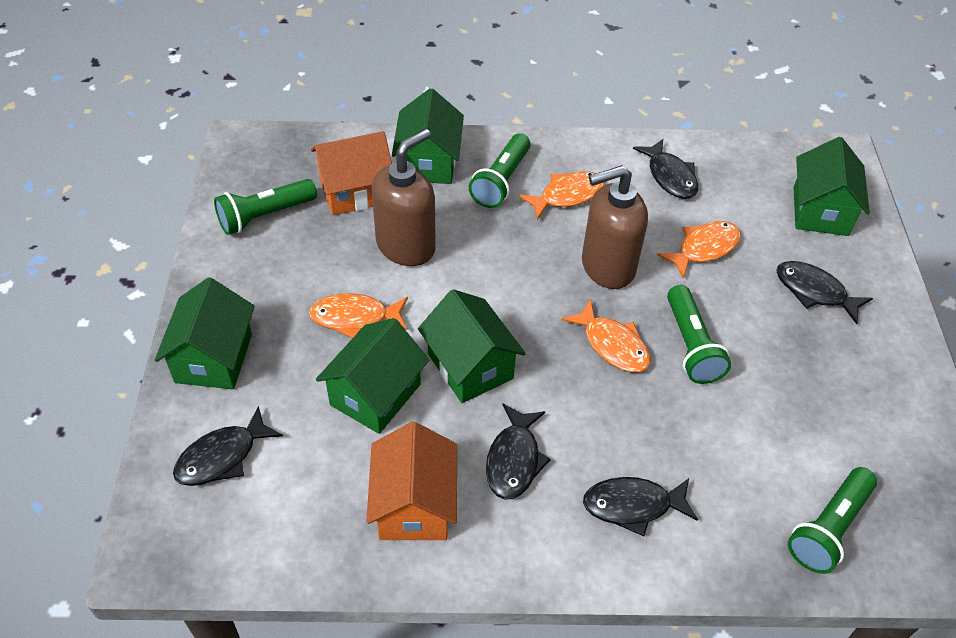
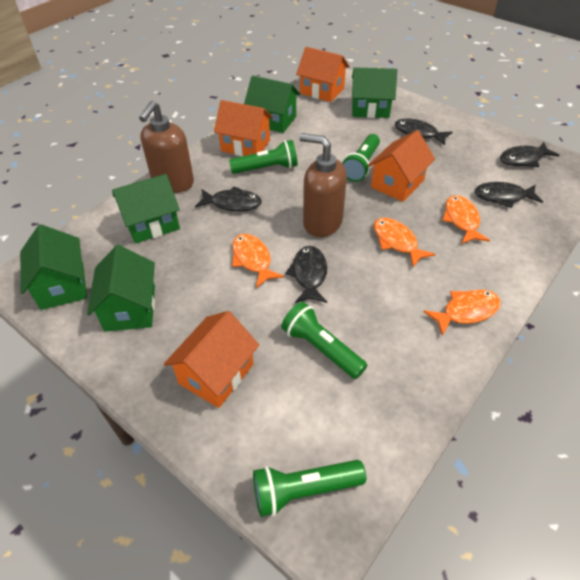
orange house: 2 -> 4

